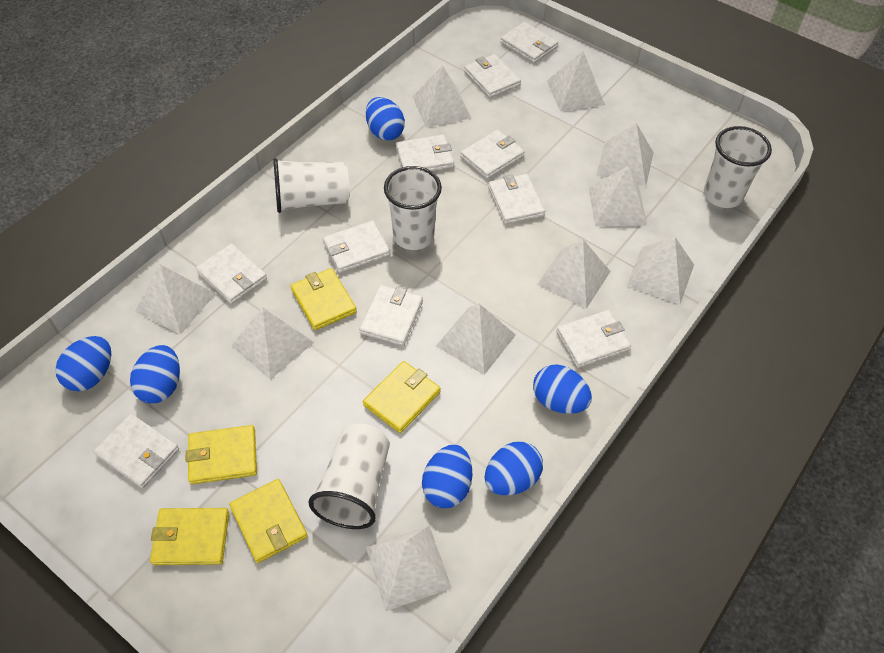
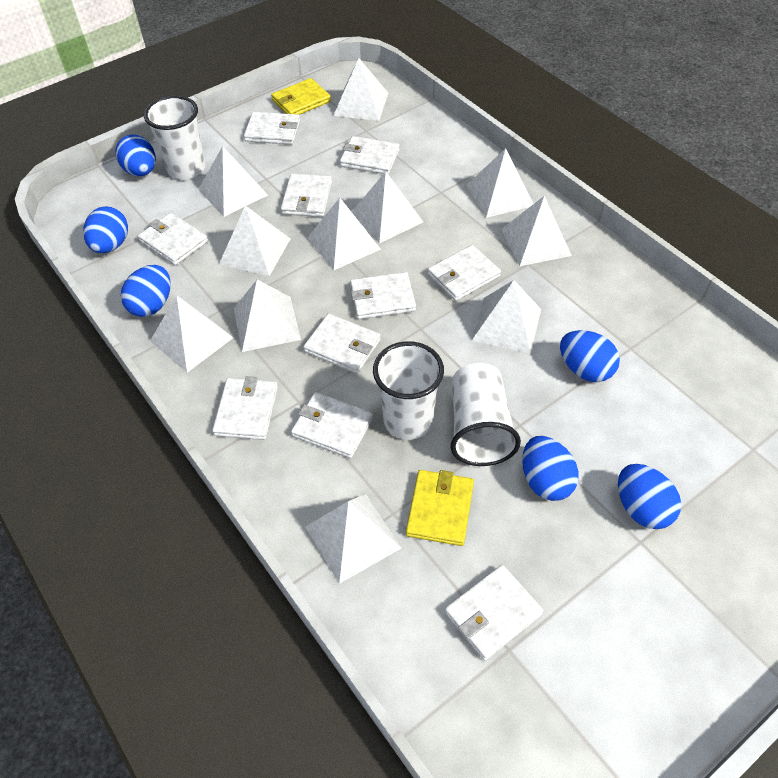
white cup: 4 -> 3
white pyramid: 10 -> 11
yellow wallet: 5 -> 2

